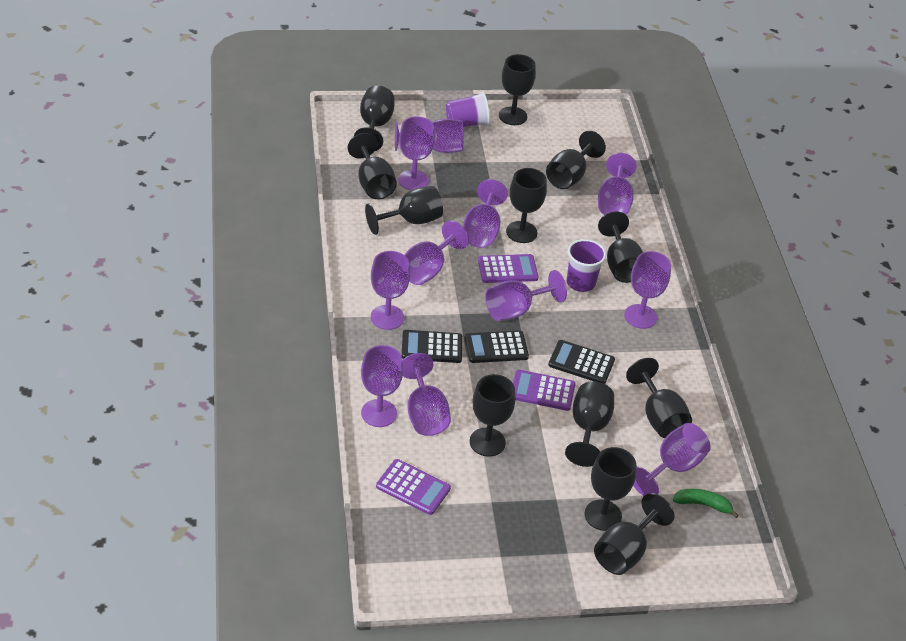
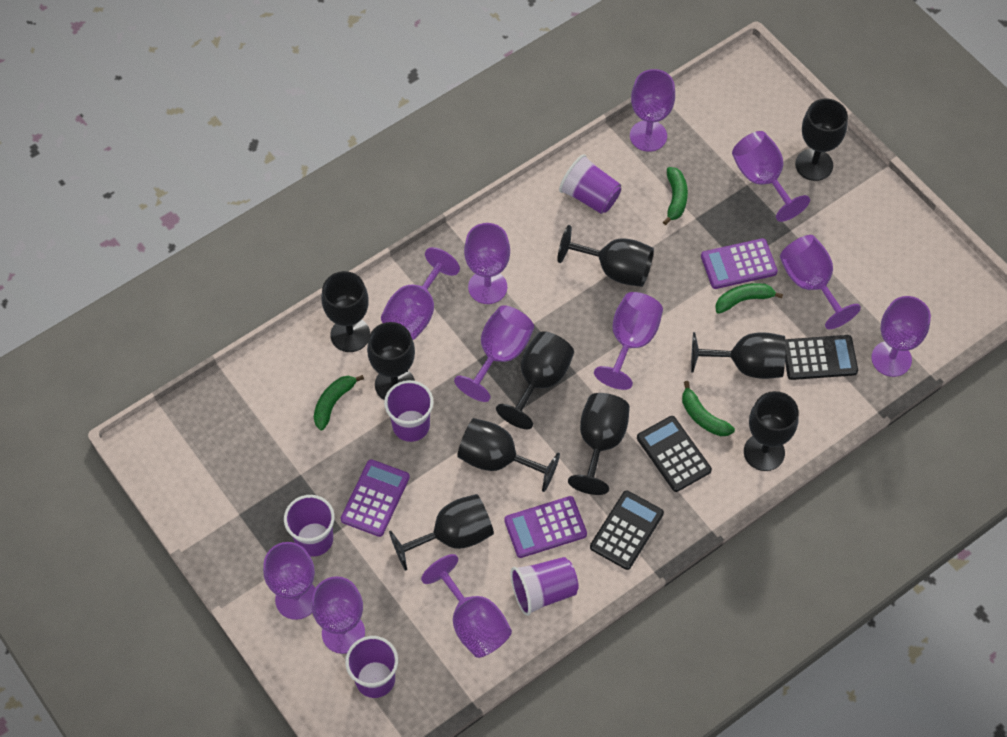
black goblet: 12 -> 10
green banana: 1 -> 4
purple cup: 2 -> 5

